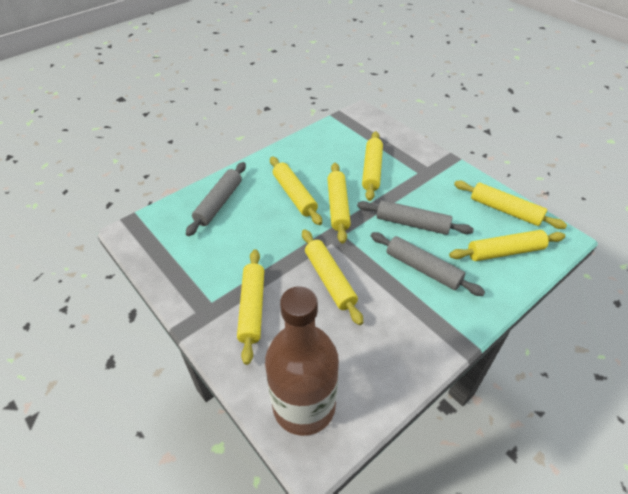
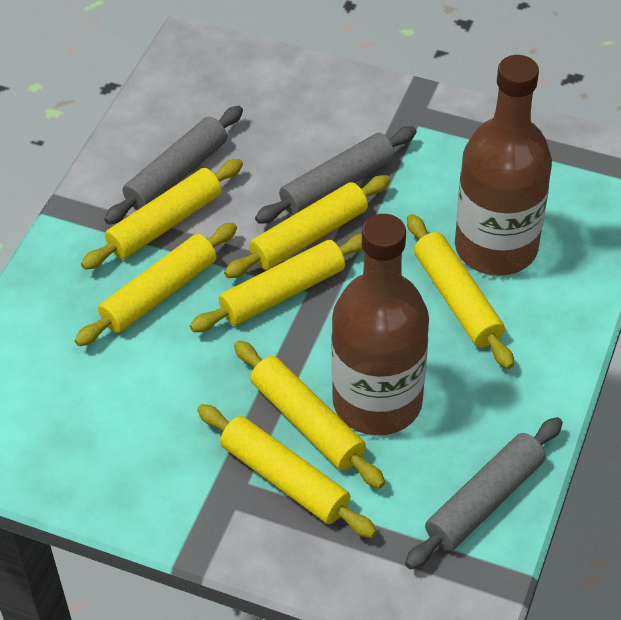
brown bottle: 1 -> 2

